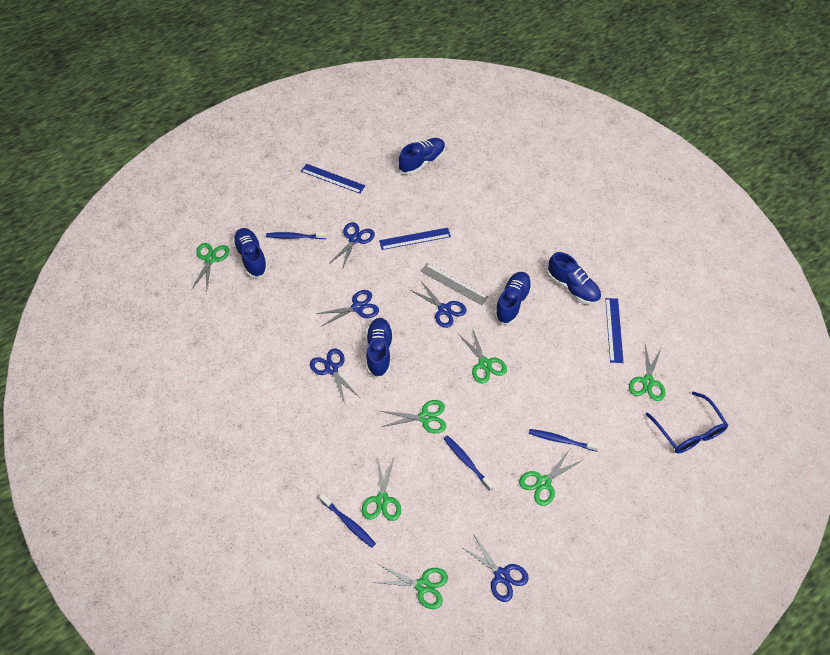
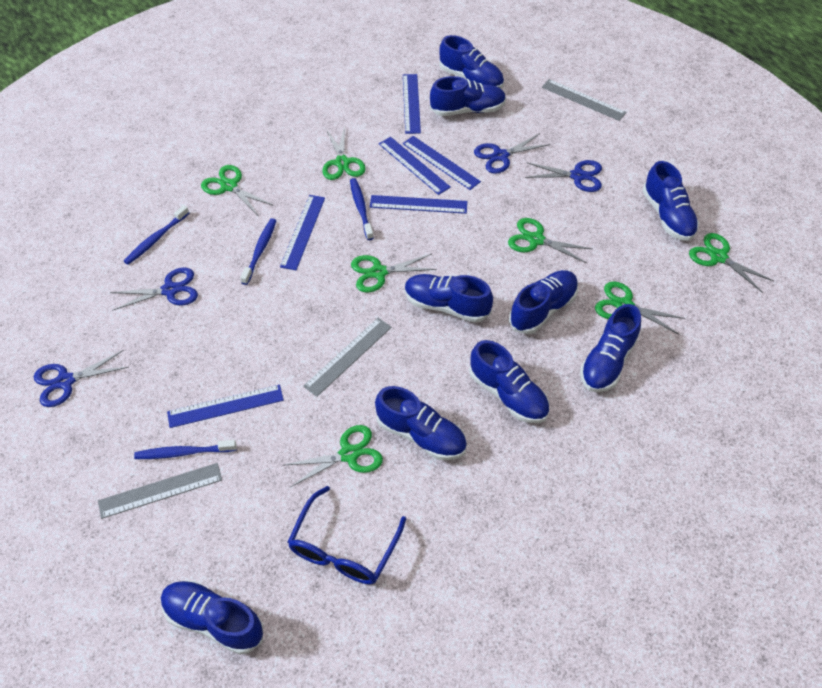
blue ruler: 3 -> 6
blue scissors: 5 -> 4
blue shoe: 5 -> 9
grey ruler: 1 -> 3

